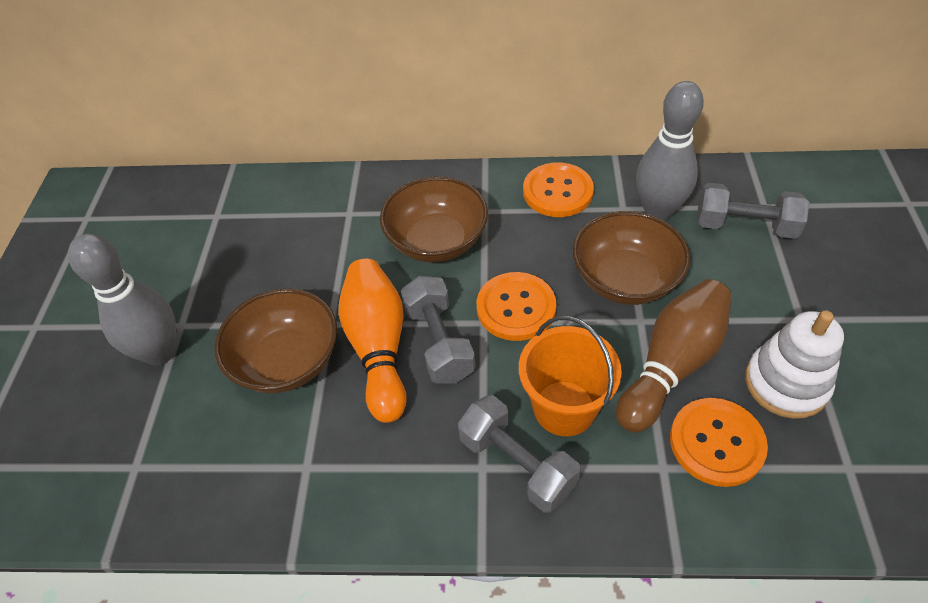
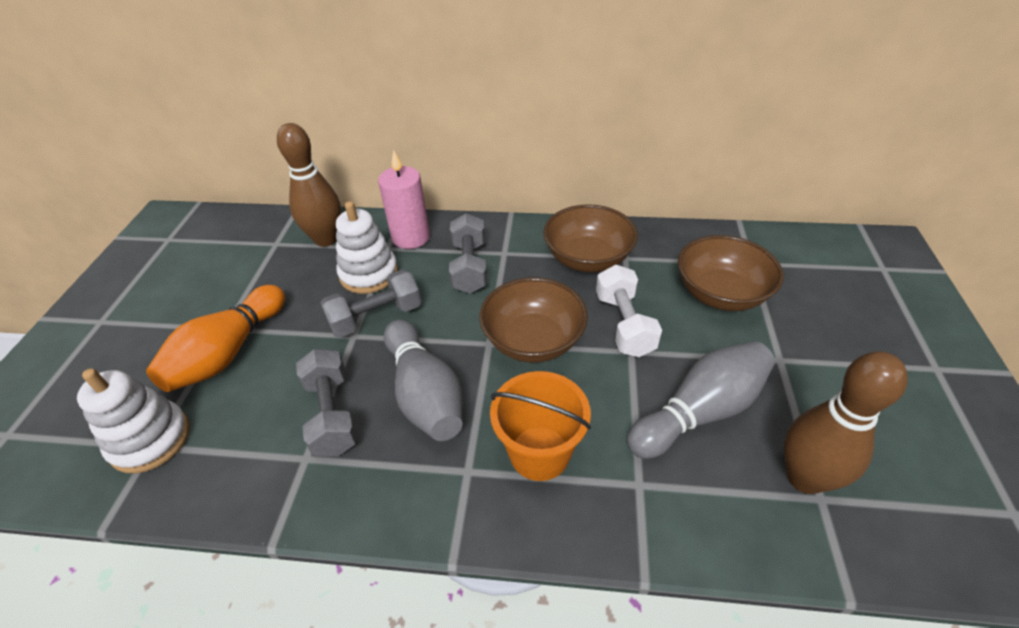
brown bowling pin: 1 -> 2
orange button: 3 -> 0
pink candle: 0 -> 1
white dumbbell: 0 -> 1
white stacking toy: 1 -> 2

